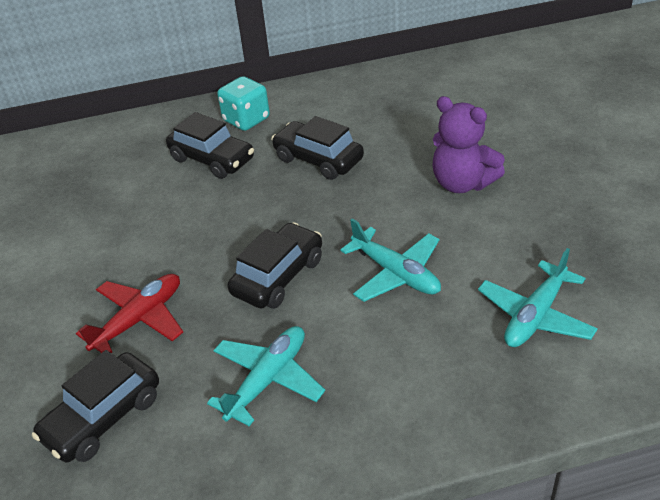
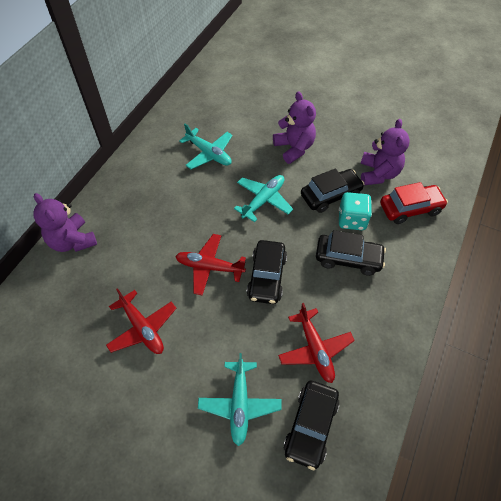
purple teddy bear: 1 -> 3
red car: 0 -> 1
red plane: 1 -> 3

